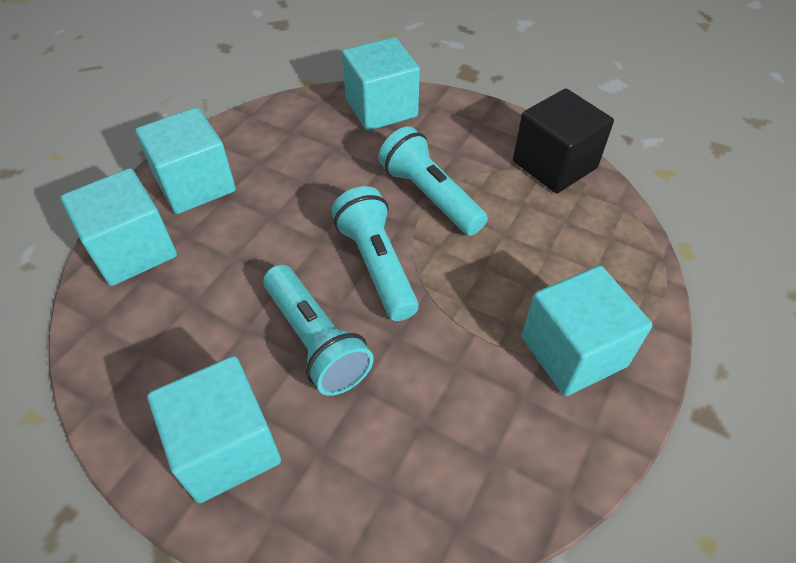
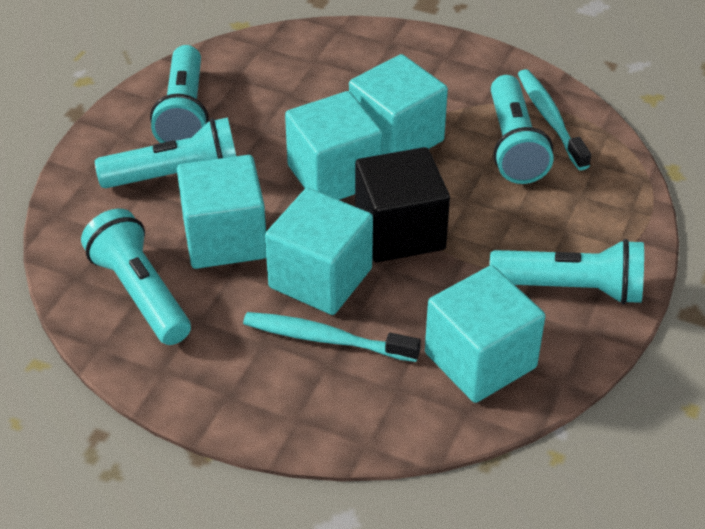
turquoise flashlight: 3 -> 5
turquoise toothbrush: 0 -> 2

